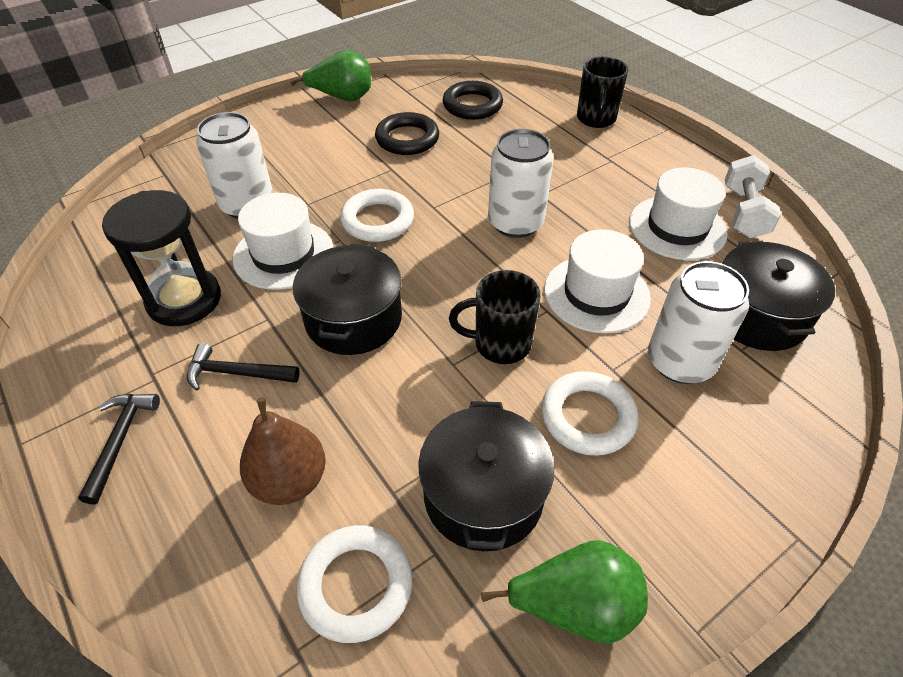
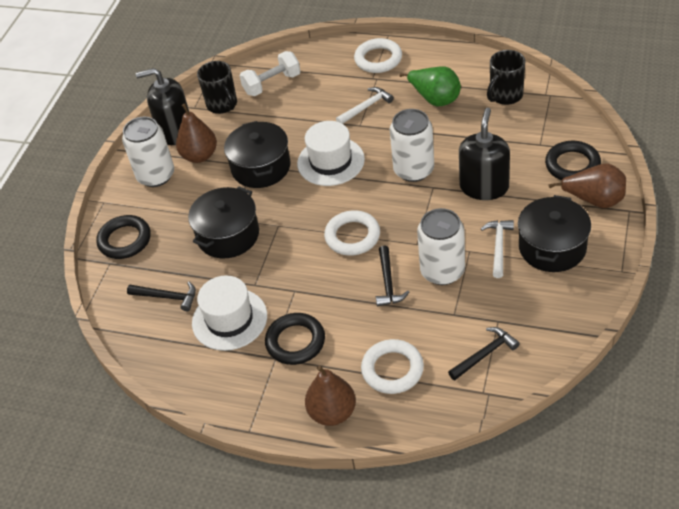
black hammer: 2 -> 3
black hourglass: 1 -> 0
black ring: 2 -> 3
black soap dispenser: 0 -> 2
brown pear: 1 -> 3
green pear: 2 -> 1
white hammer: 0 -> 2
white hat: 3 -> 2

